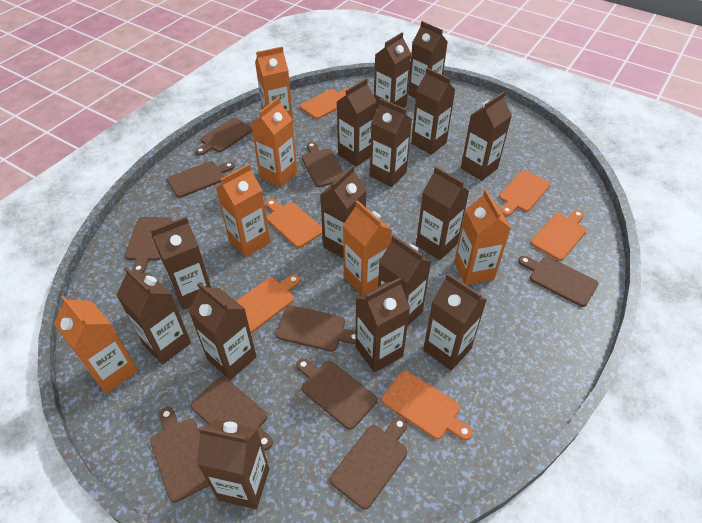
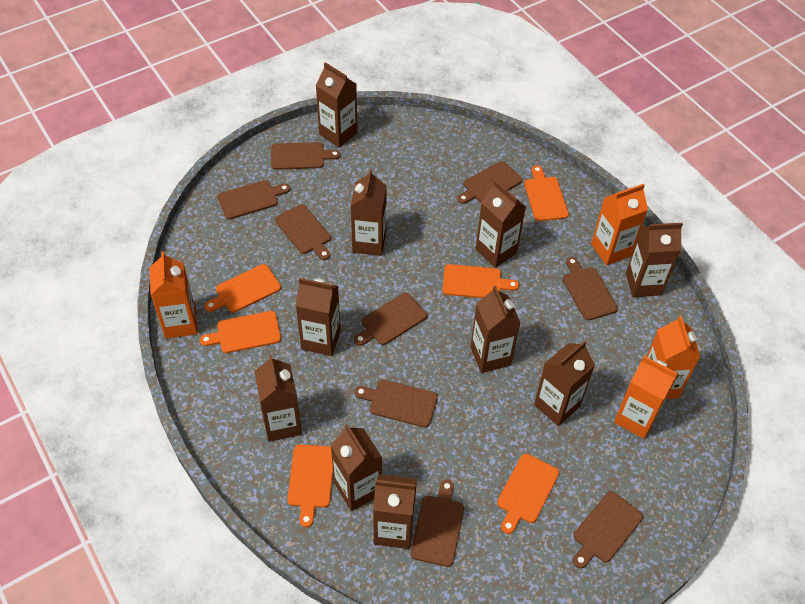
brown carton: 15 -> 10
brown cutting board: 10 -> 9
orange carton: 6 -> 4

